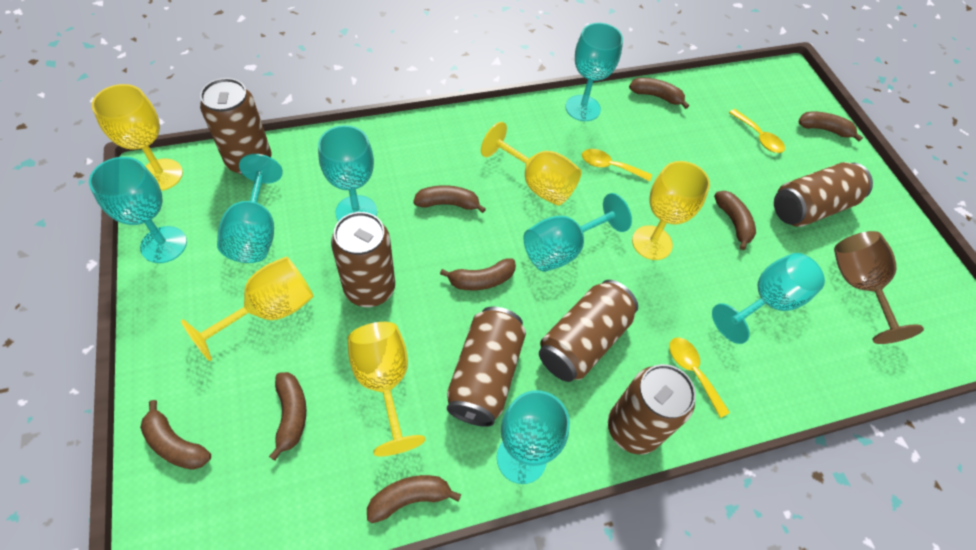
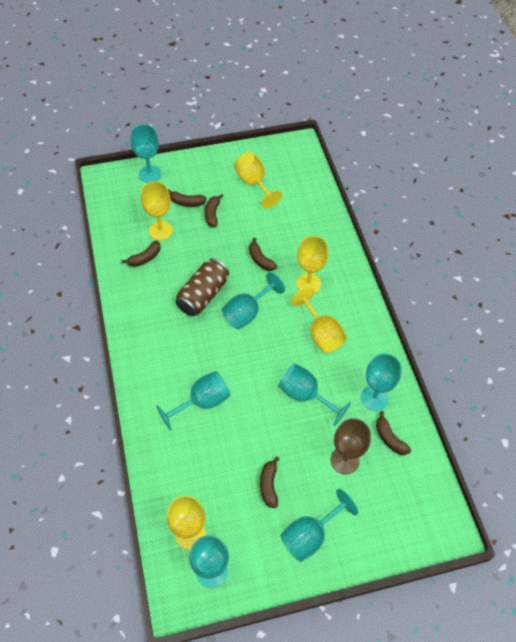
brown banana: 8 -> 6
brown can: 6 -> 1
yellow spoon: 3 -> 0

